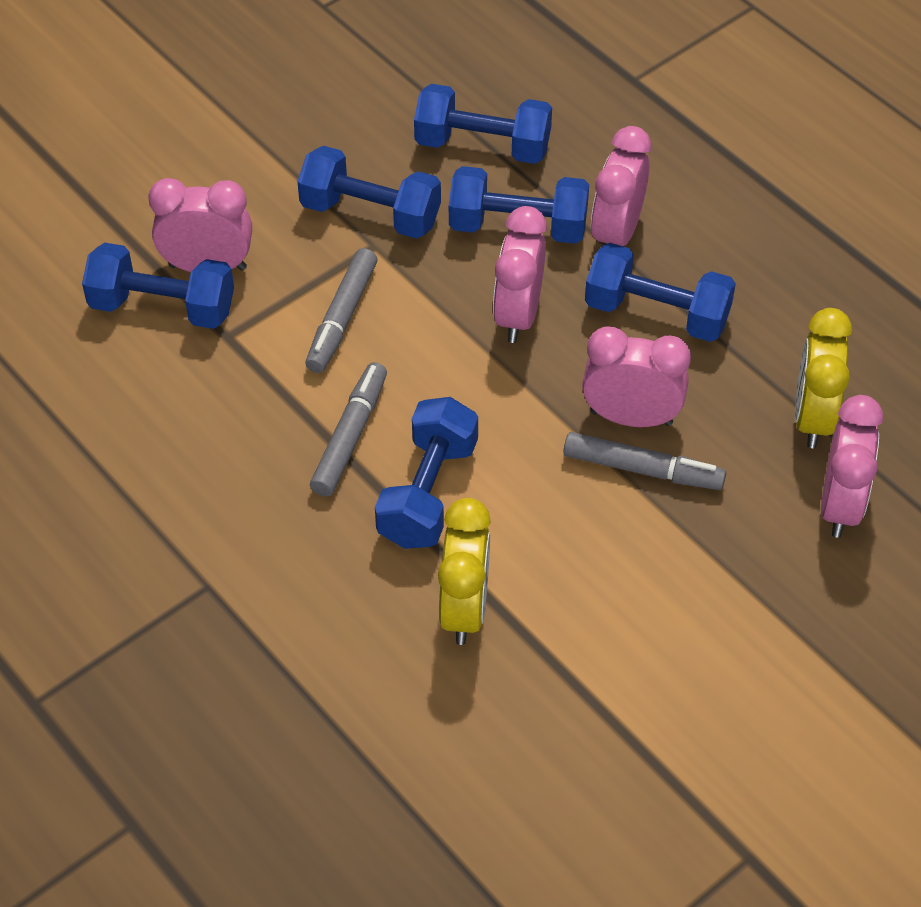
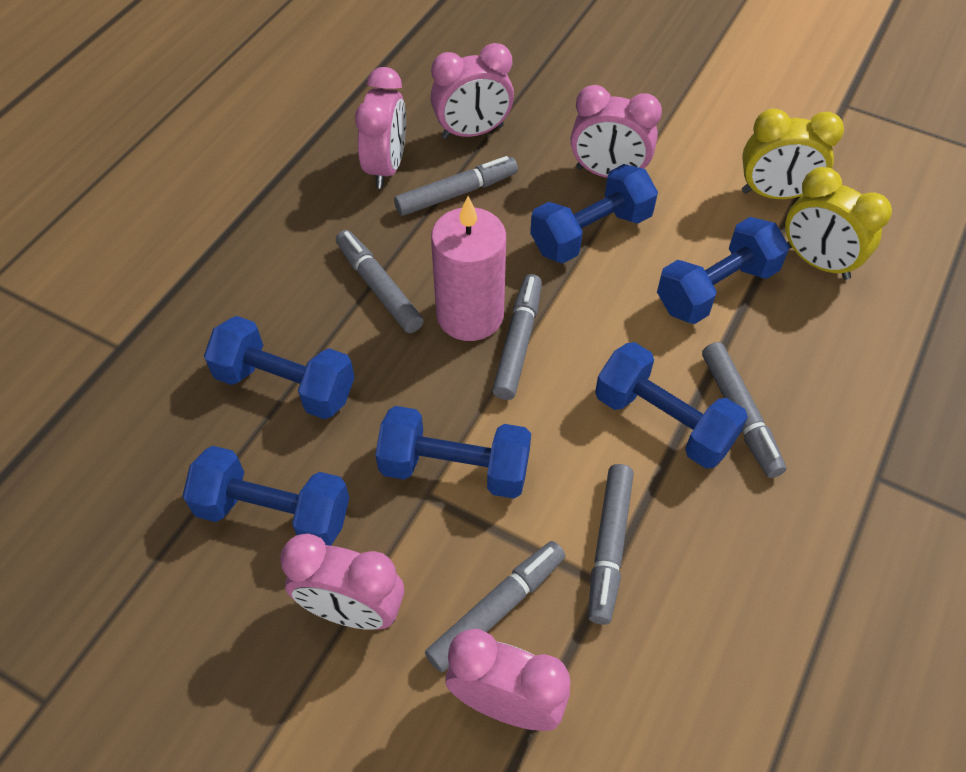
grey marker: 3 -> 6
pink candle: 0 -> 1

